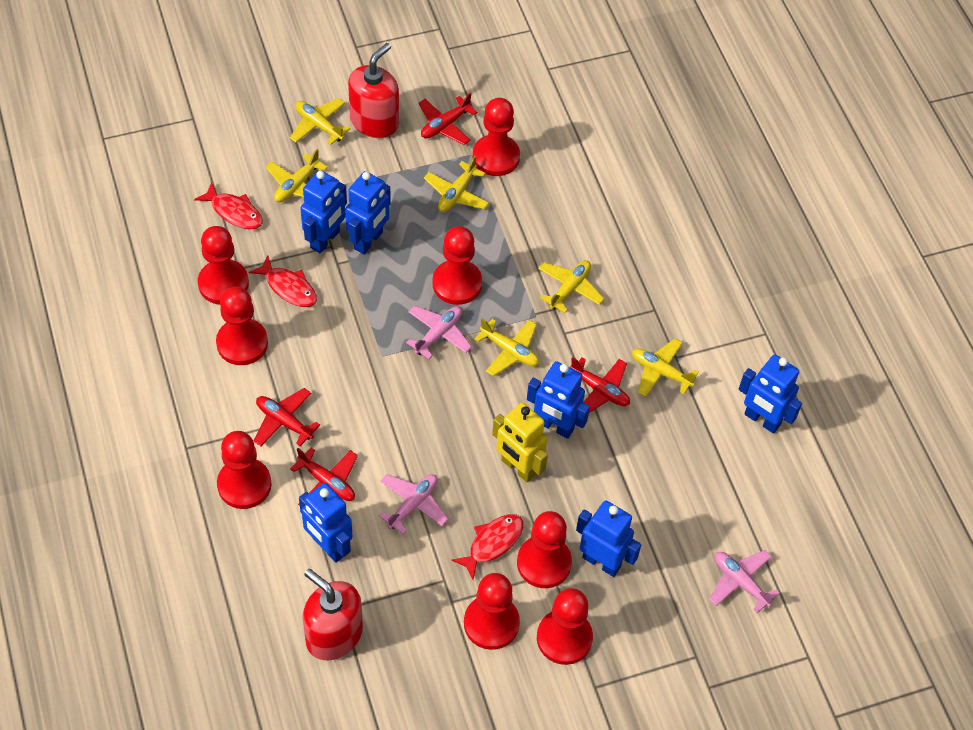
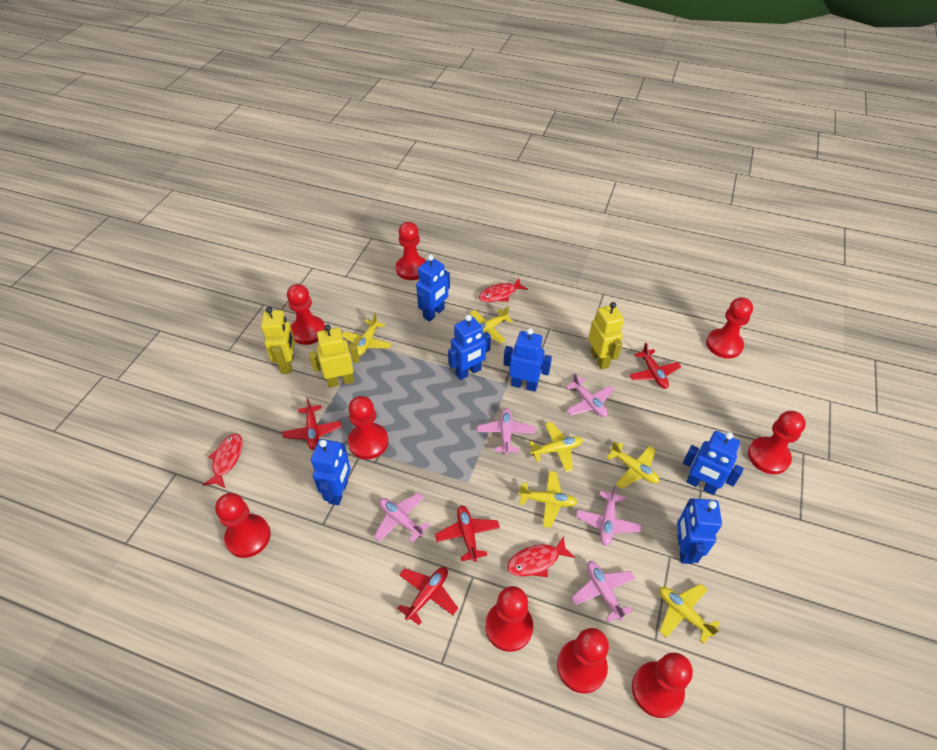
pink plane: 3 -> 5
red pawn: 8 -> 9
red soap dispenser: 2 -> 0
yellow robot: 1 -> 3

